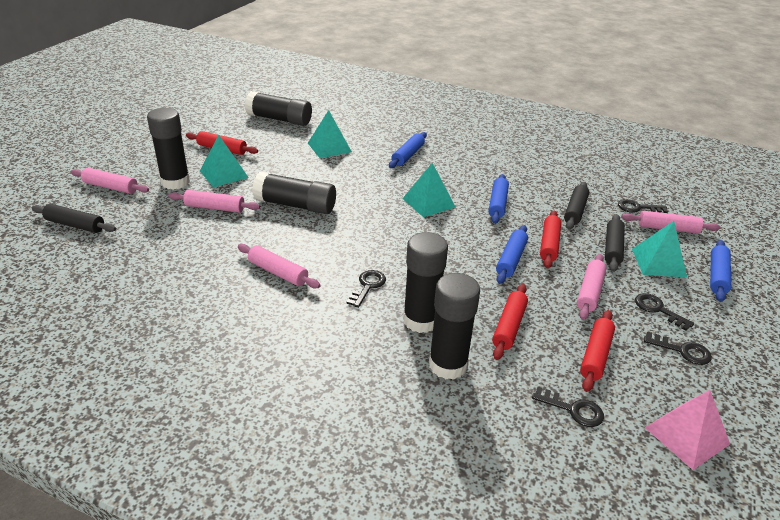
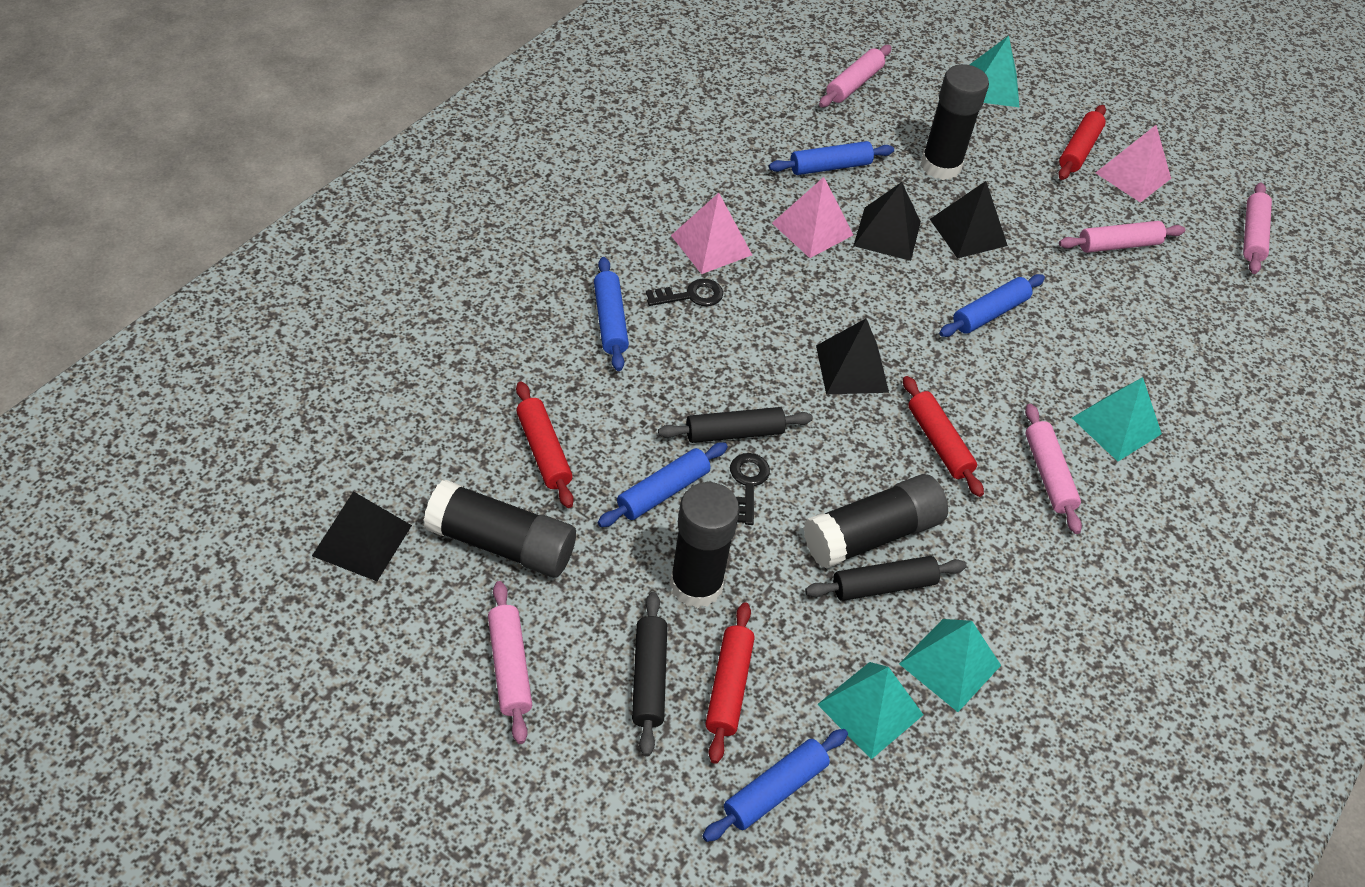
black glue stick: 5 -> 4
black key: 5 -> 2
black pyramid: 0 -> 4
blue rolling pin: 4 -> 5
pink pyramid: 1 -> 3

